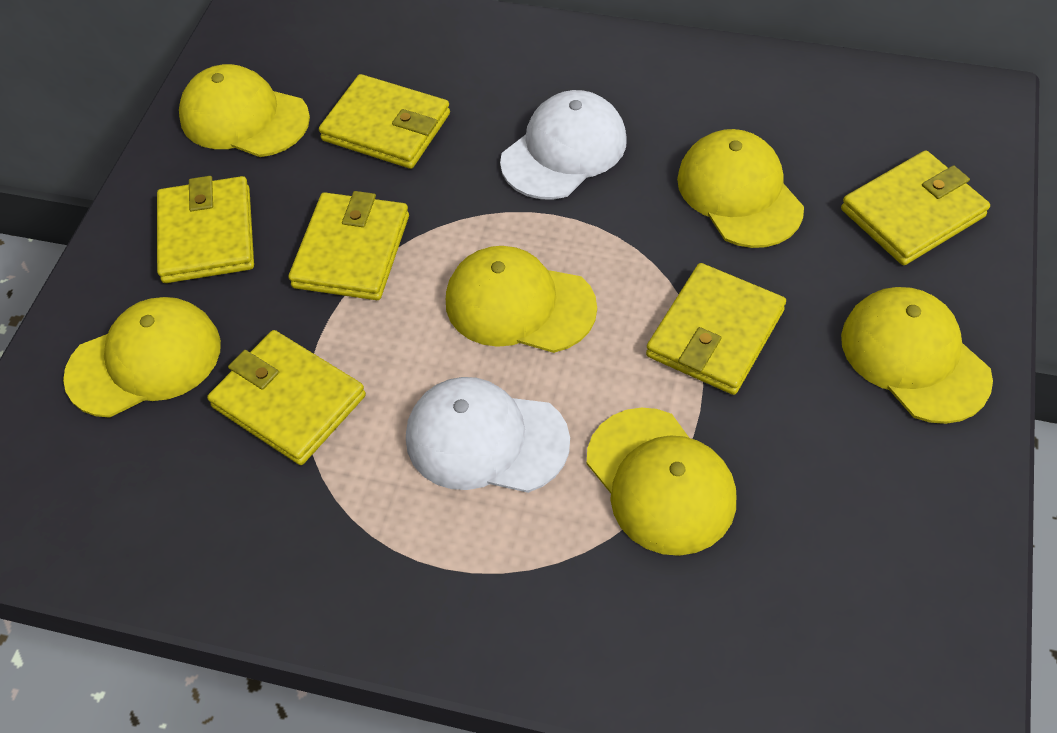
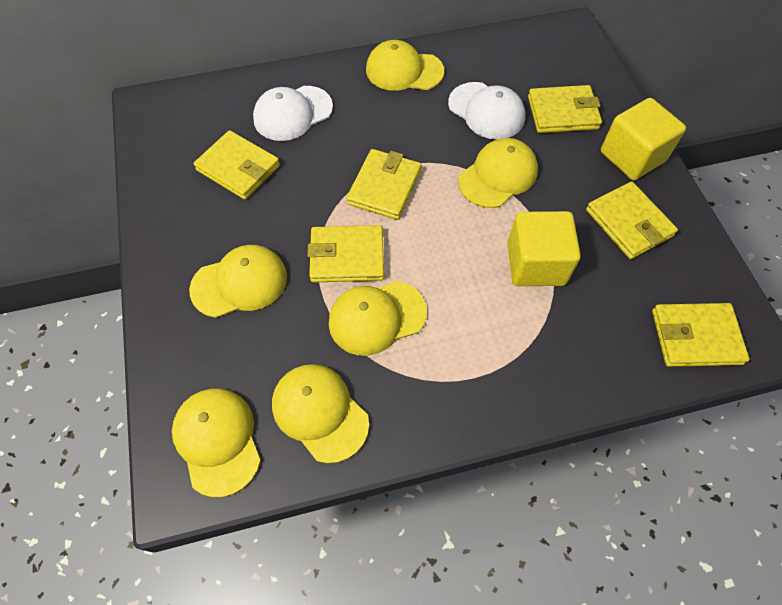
yellow cube: 0 -> 2

